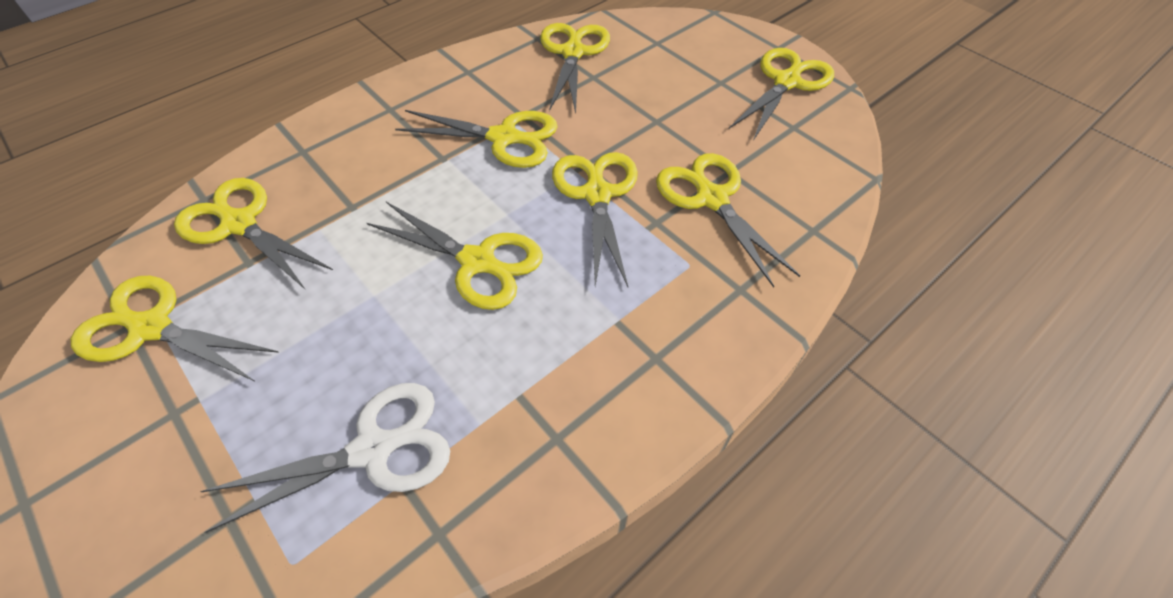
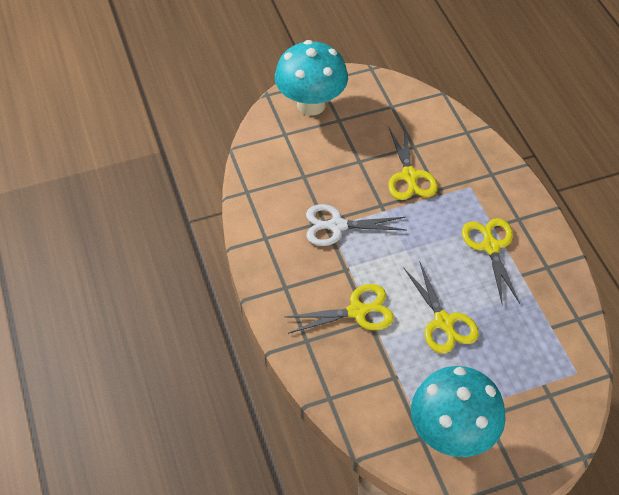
turquoise mushroom: 0 -> 2
yellow scissors: 8 -> 4

